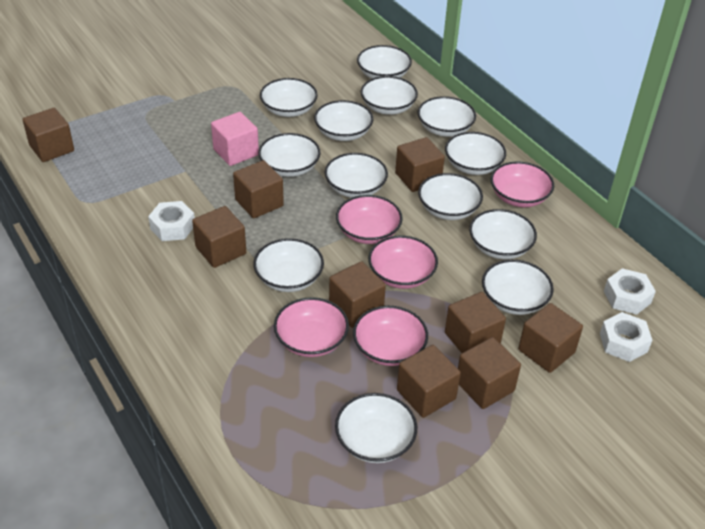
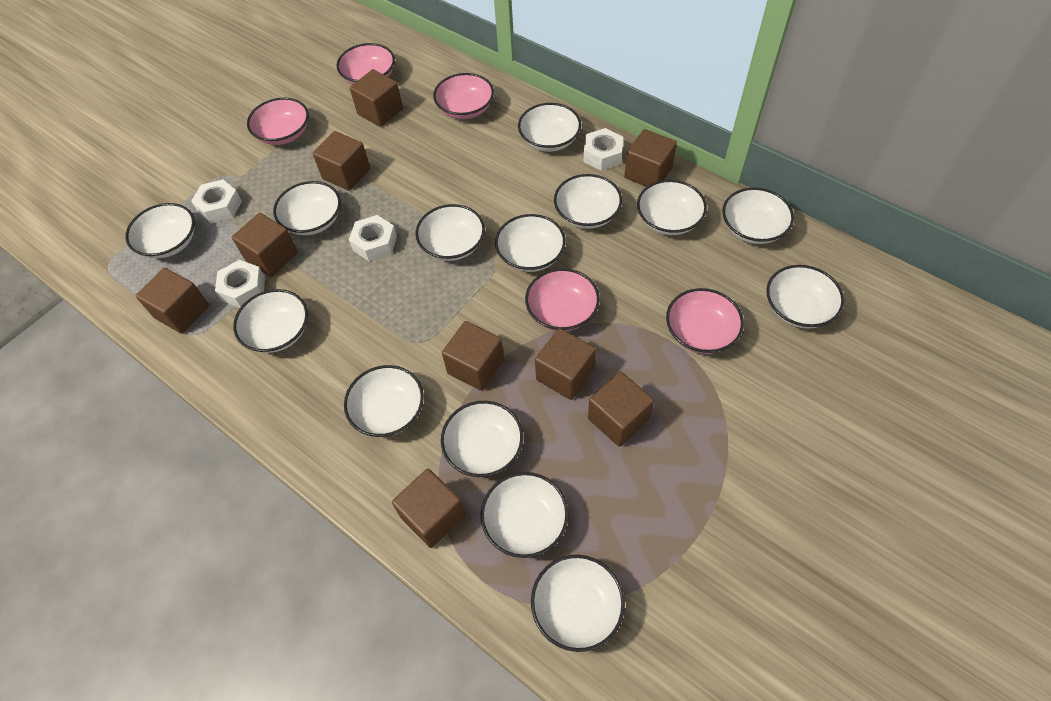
pink cube: 1 -> 0
white bowl: 13 -> 14
white nut: 3 -> 4

